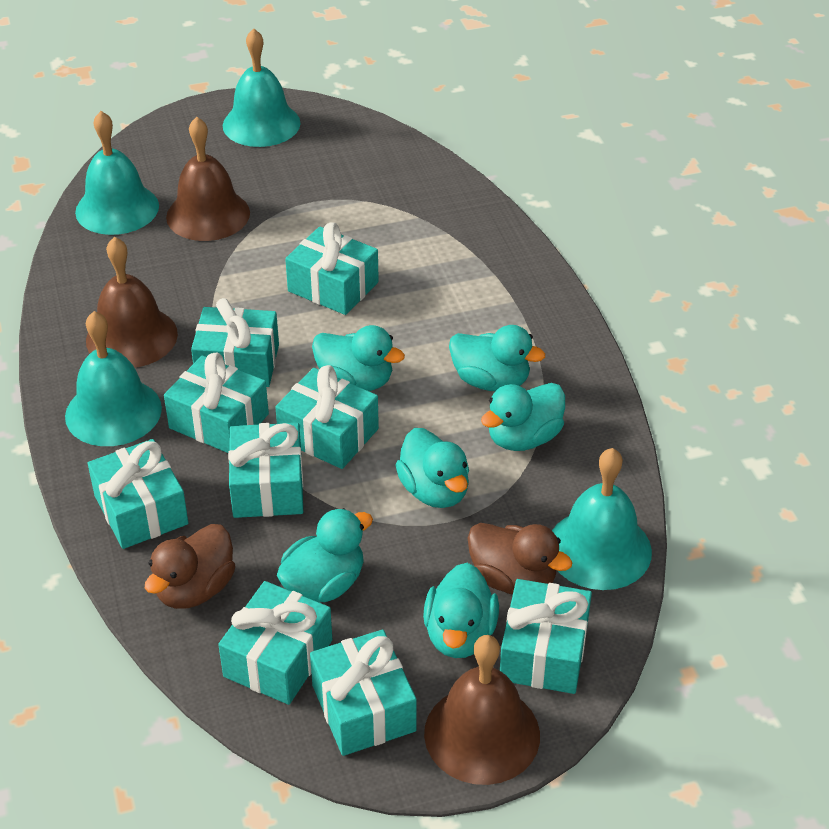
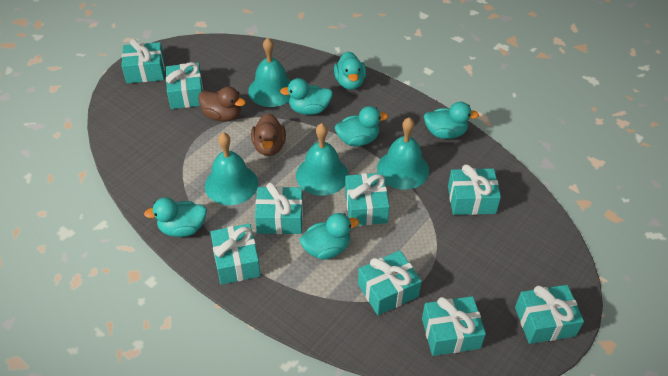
brown bell: 3 -> 0

